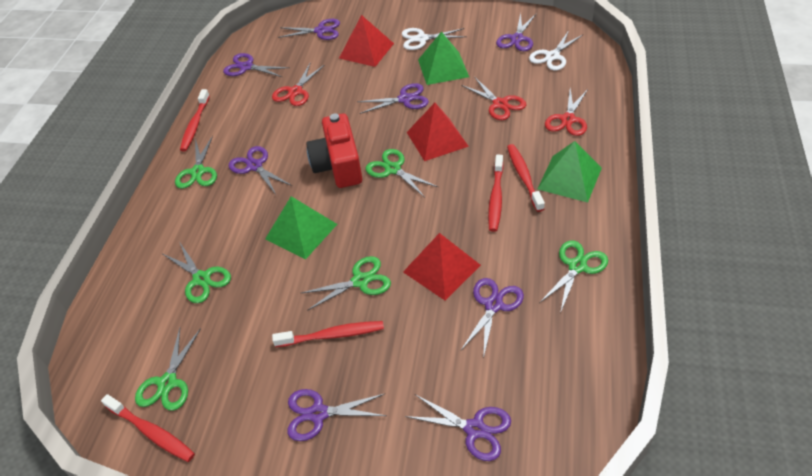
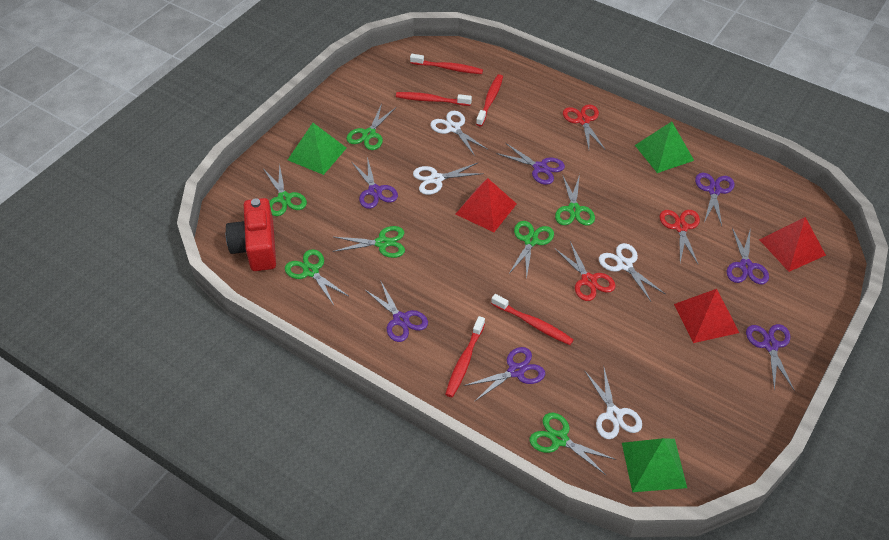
green scissors: 6 -> 7
purple scissors: 8 -> 7
white scissors: 2 -> 4

